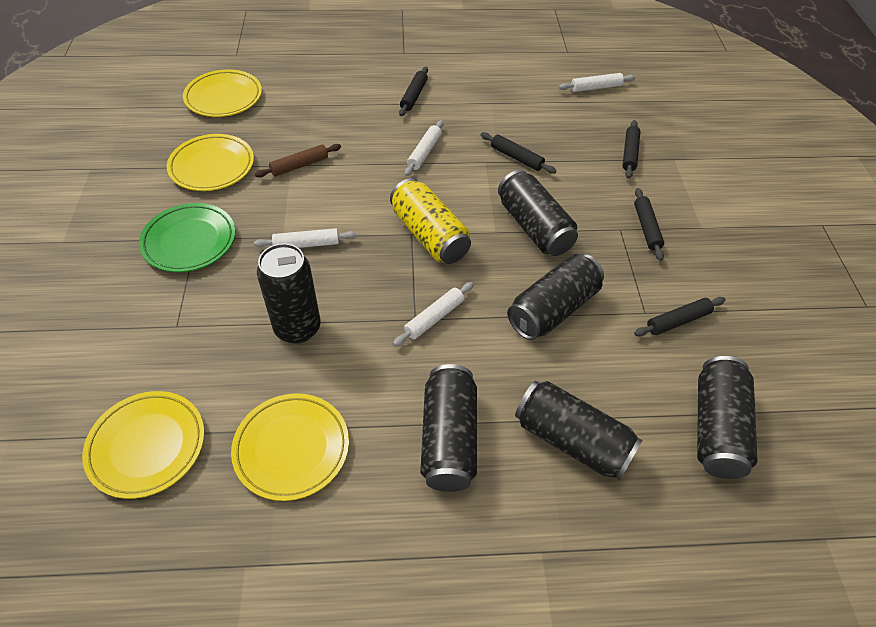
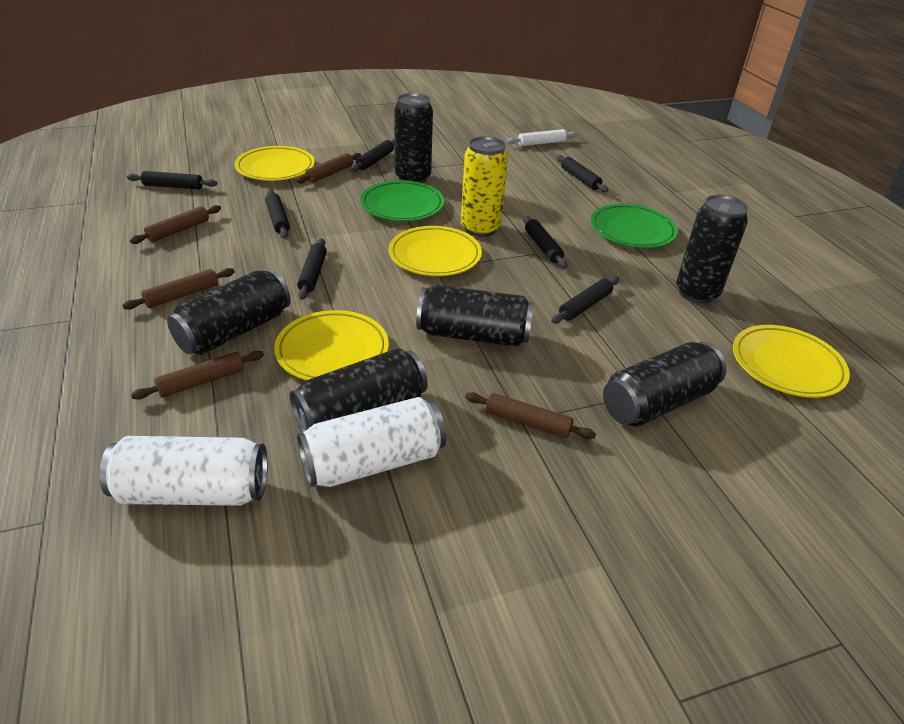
black rolling pin: 5 -> 7
brown rolling pin: 1 -> 5
green plate: 1 -> 2
white can: 0 -> 2
white rolling pin: 4 -> 1

